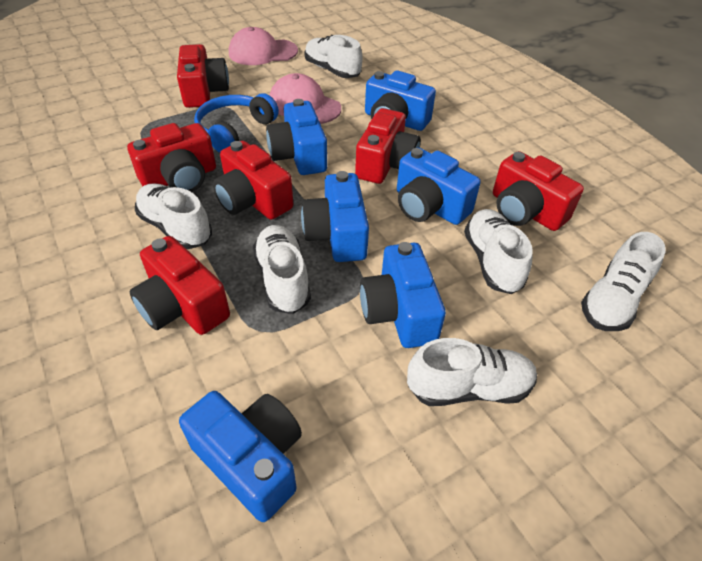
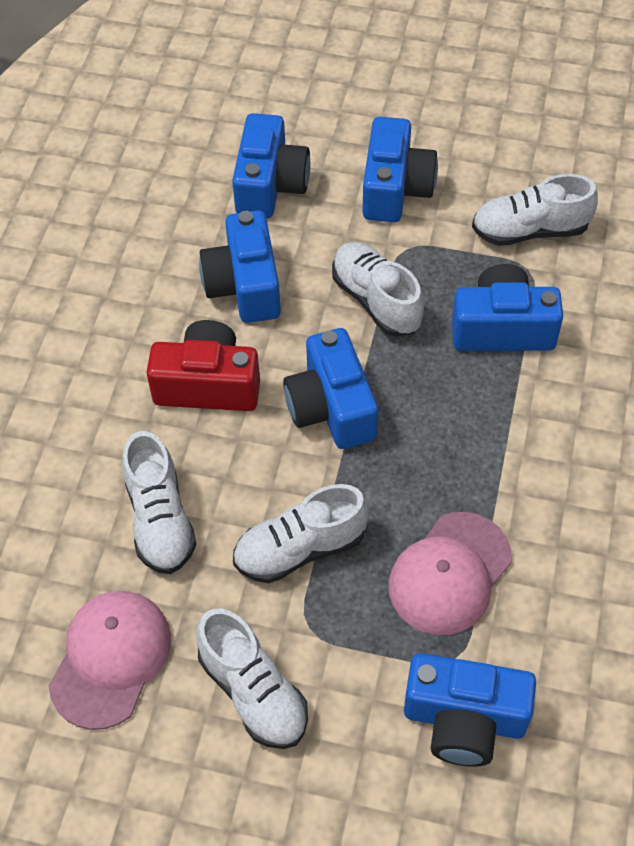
blue headphones: 1 -> 0
red camera: 6 -> 1
white shoe: 6 -> 5

